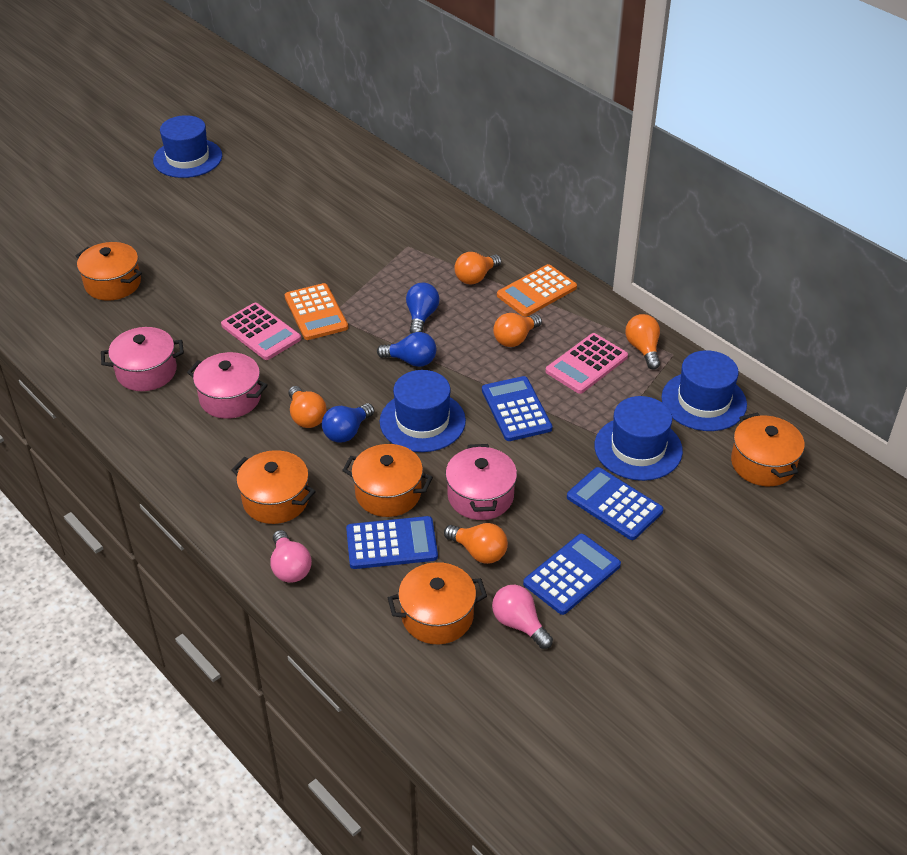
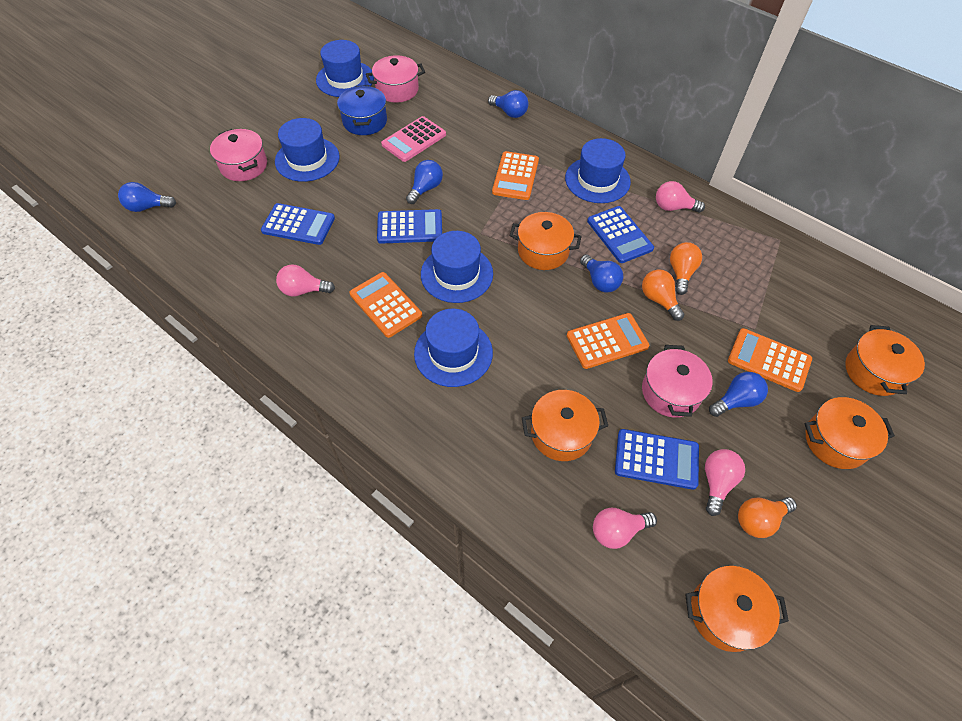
blue hat: 4 -> 5
blue light bulb: 3 -> 5
blue pot: 0 -> 1
orange calculator: 2 -> 4
orange light bulb: 5 -> 3
pink calculator: 2 -> 1
pink light bulb: 2 -> 4

